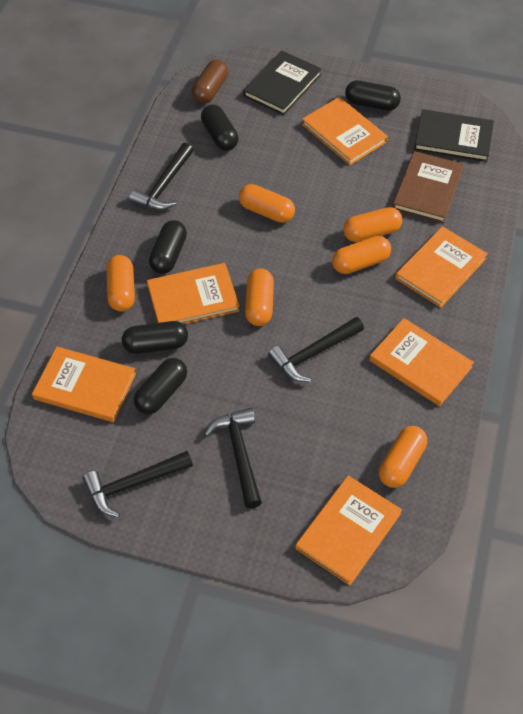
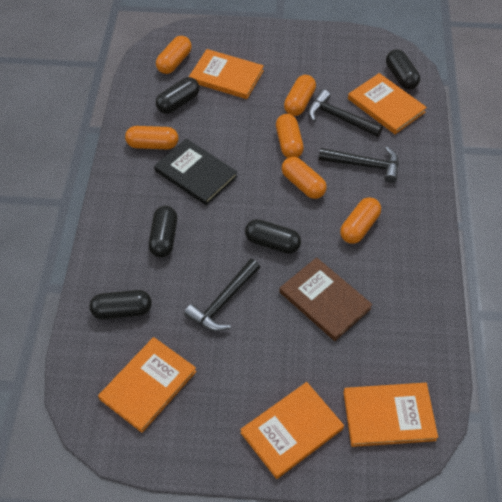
black book: 2 -> 1
black hammer: 4 -> 3
brown capsule: 1 -> 0
orange book: 6 -> 5

